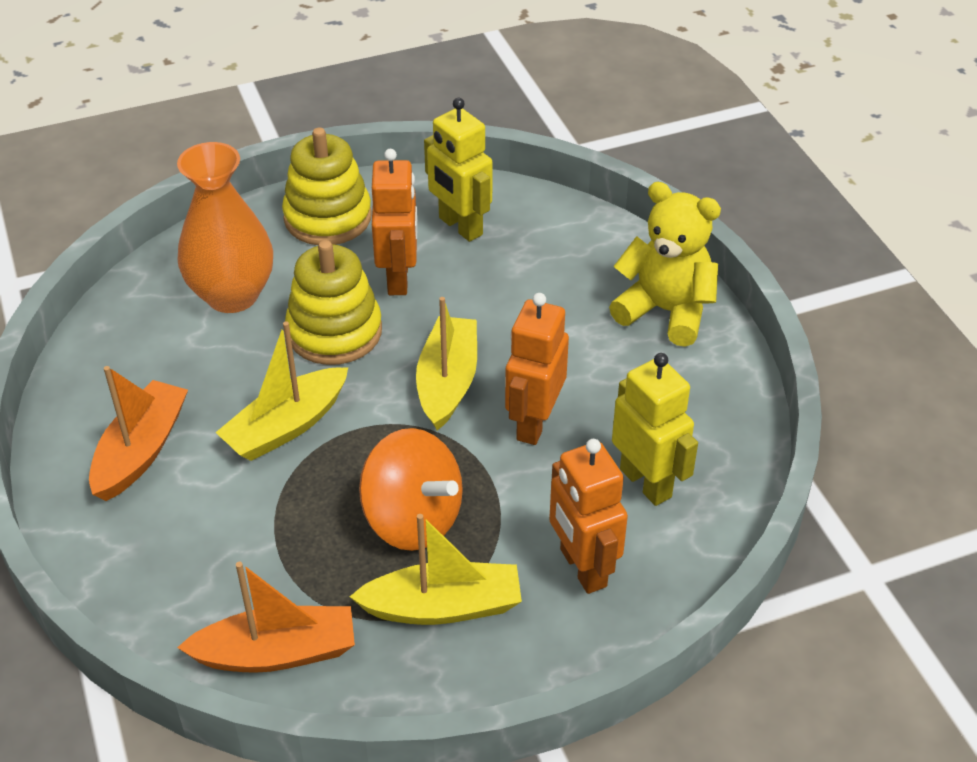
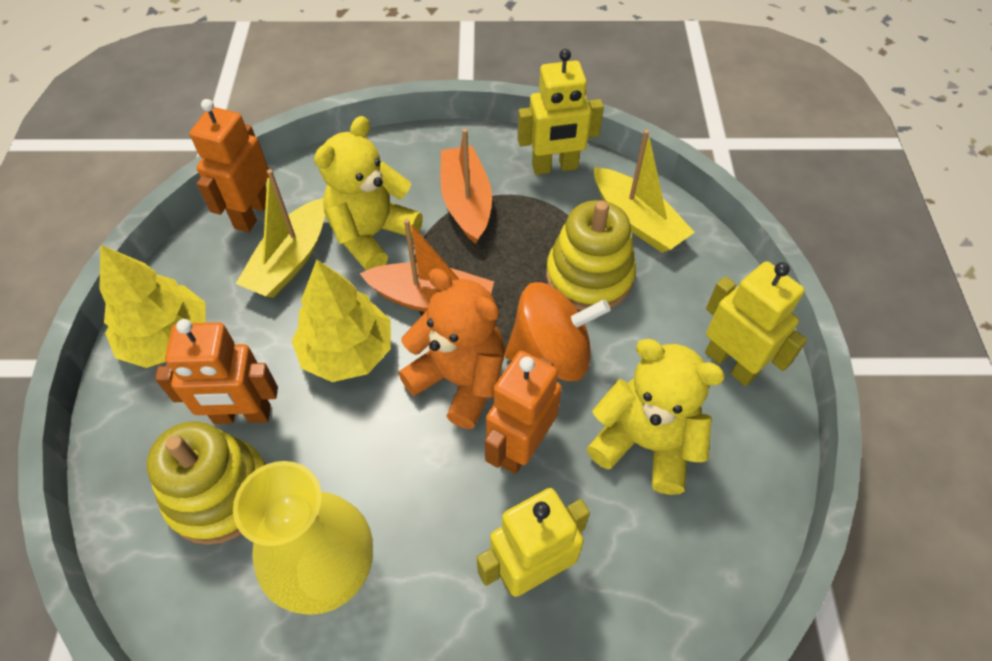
orange teddy bear: 0 -> 1
orange vase: 1 -> 0
yellow boat: 3 -> 2
yellow robot: 2 -> 3
yellow teddy bear: 1 -> 2
yellow tree: 0 -> 2
yellow vase: 0 -> 1

